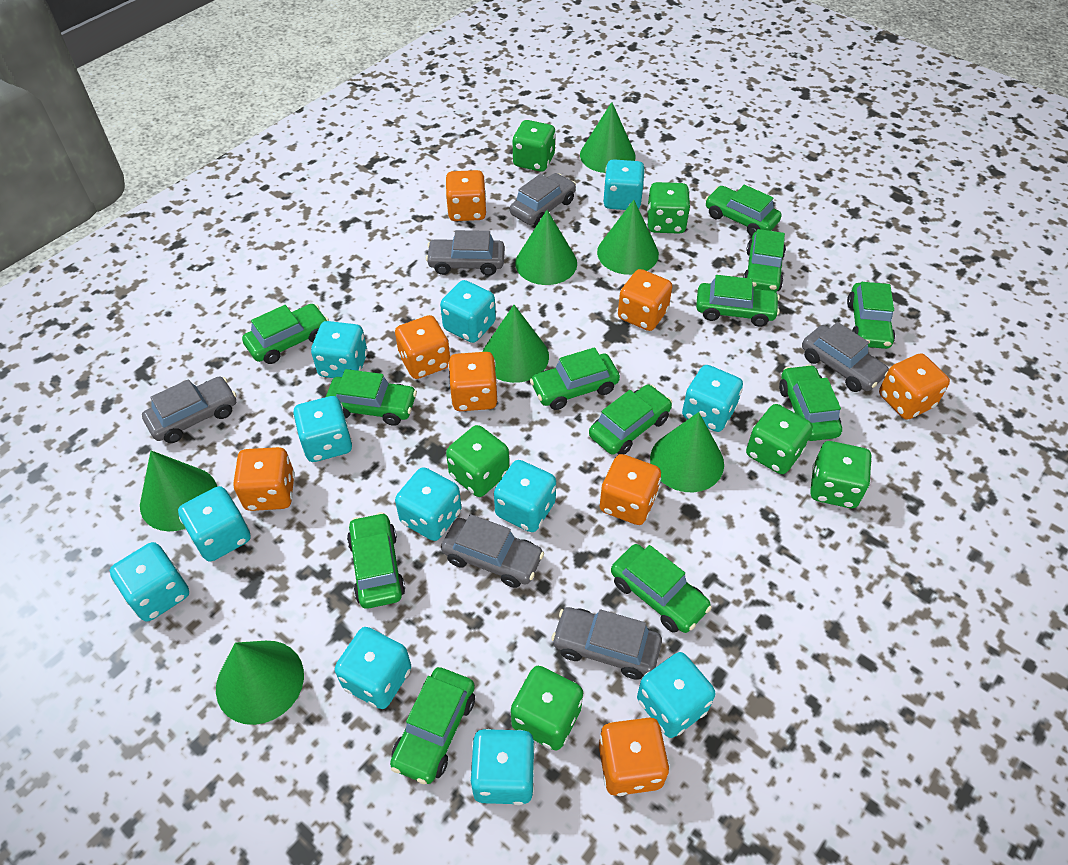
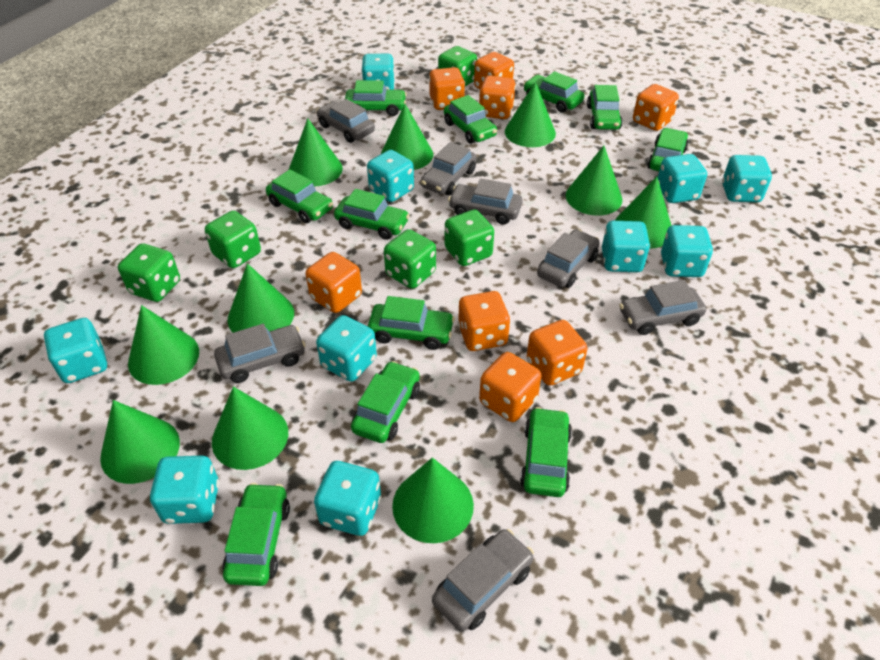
green car: 12 -> 11
green cone: 7 -> 10
green dice: 6 -> 5
grey car: 6 -> 7
turquoise dice: 12 -> 10

